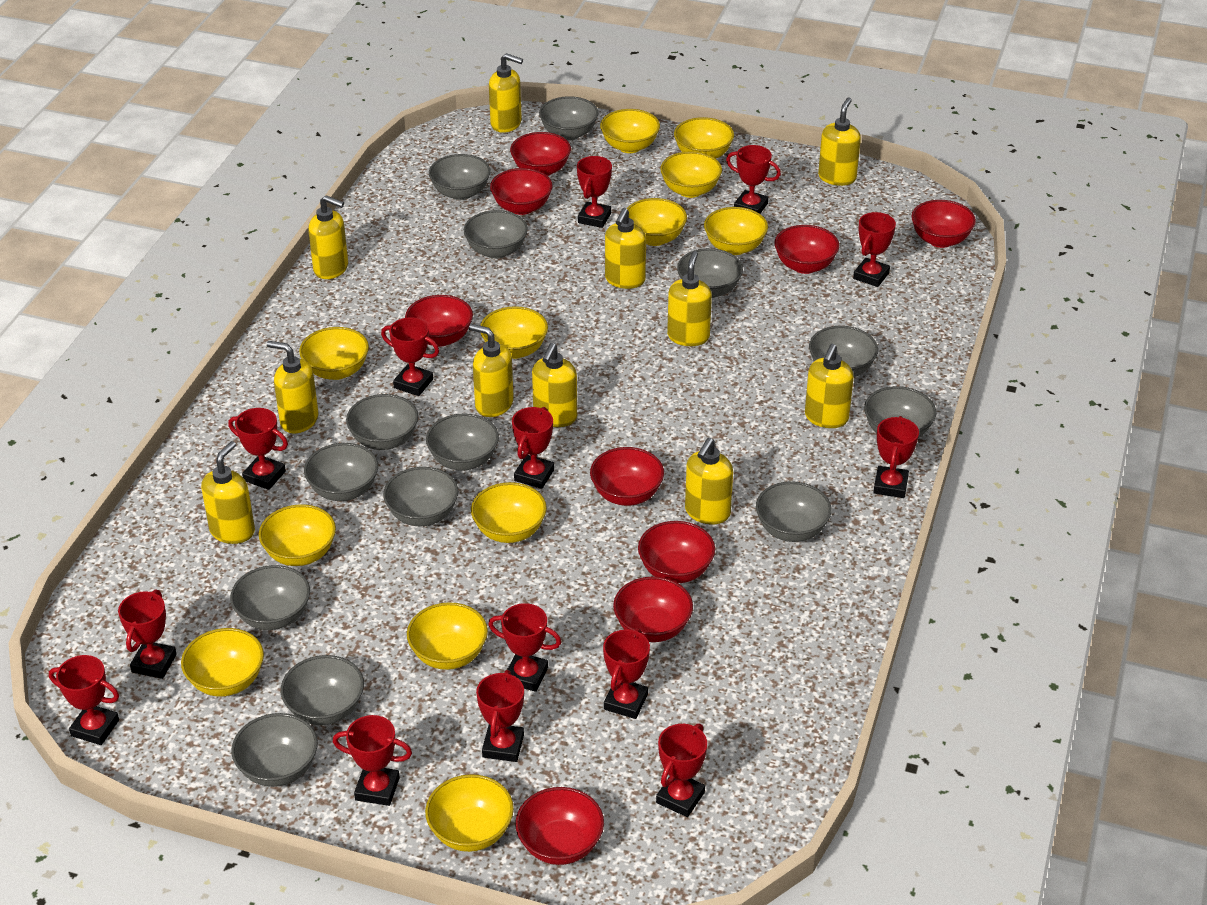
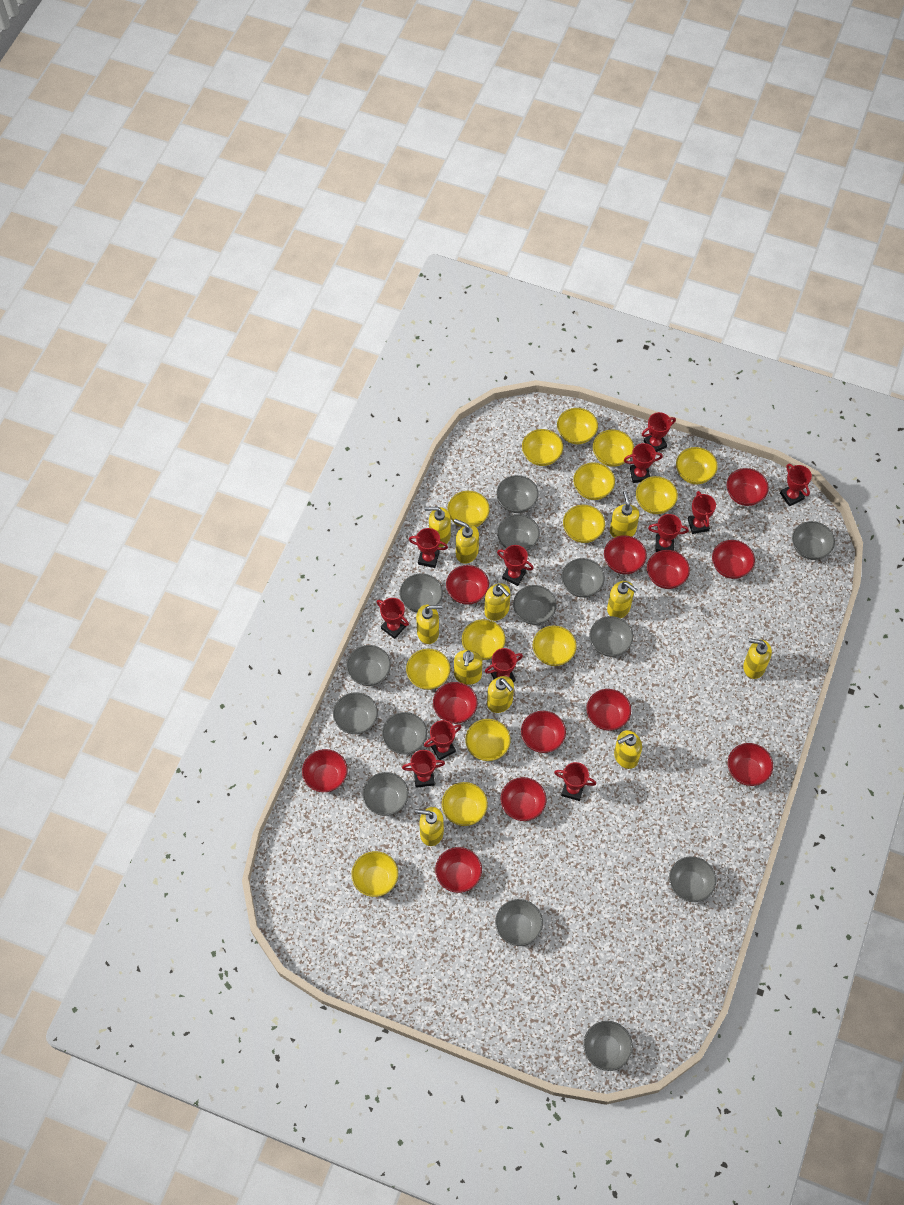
red bowl: 9 -> 12
red trophy: 14 -> 12
yellow bowl: 12 -> 14

